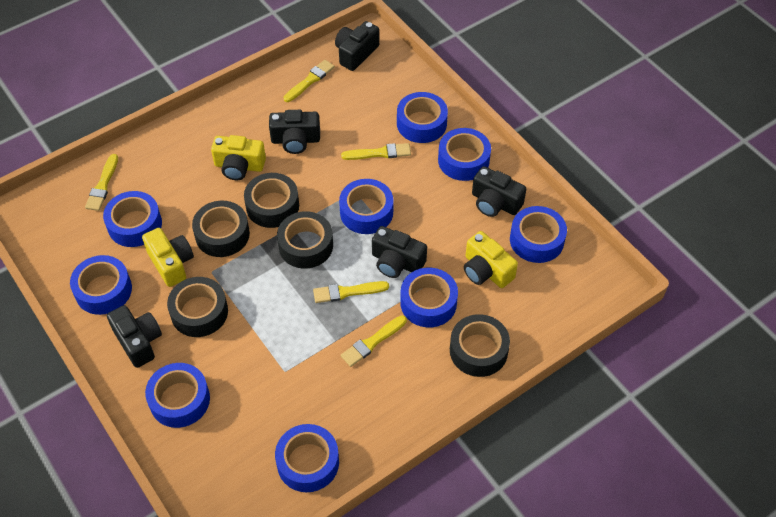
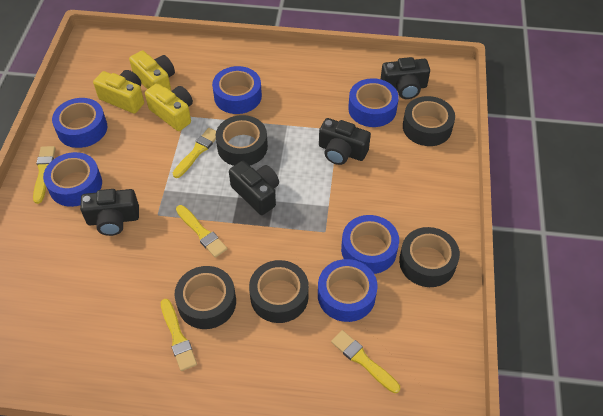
black camera: 5 -> 4
blue tape: 9 -> 6

